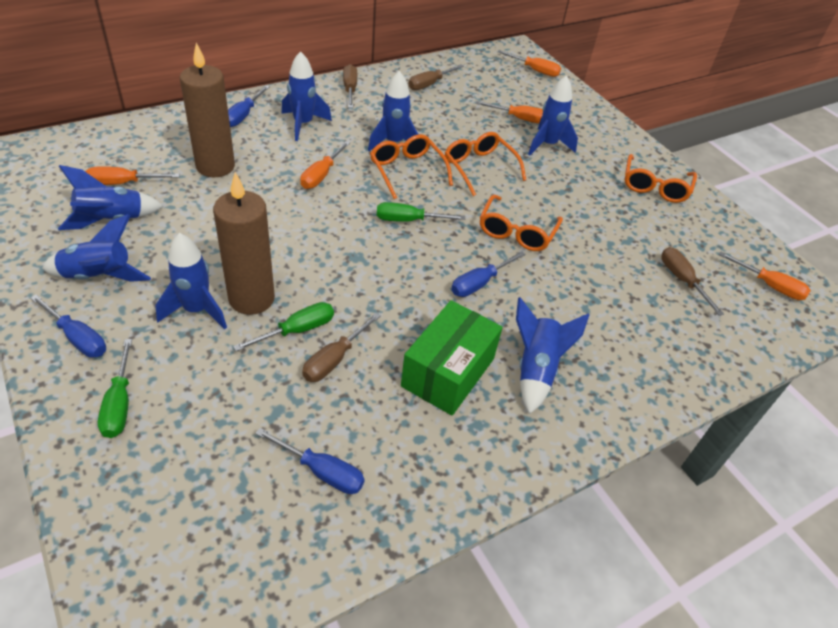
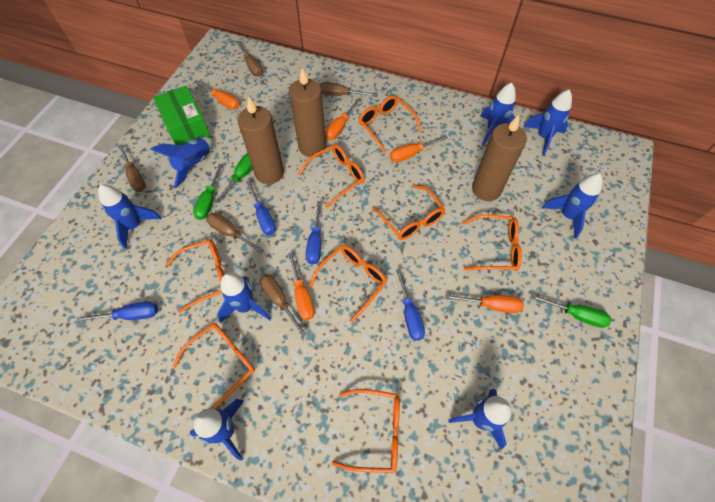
blue rocket: 7 -> 8
brown candle: 2 -> 3
brown screwdriver: 4 -> 5
orange glasses: 4 -> 8

